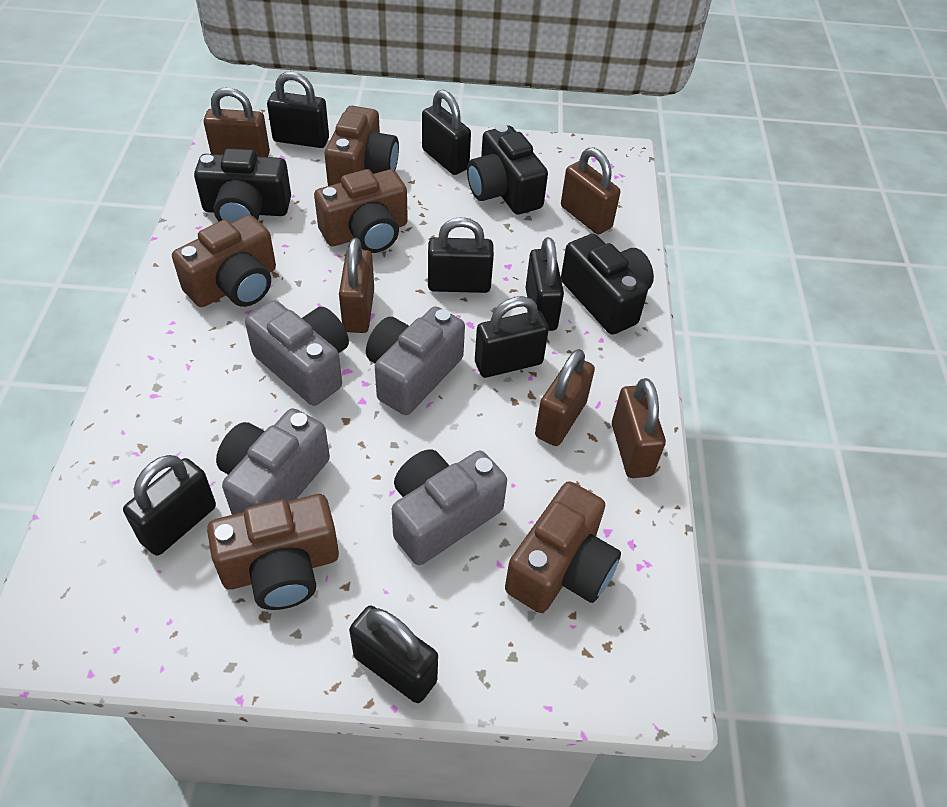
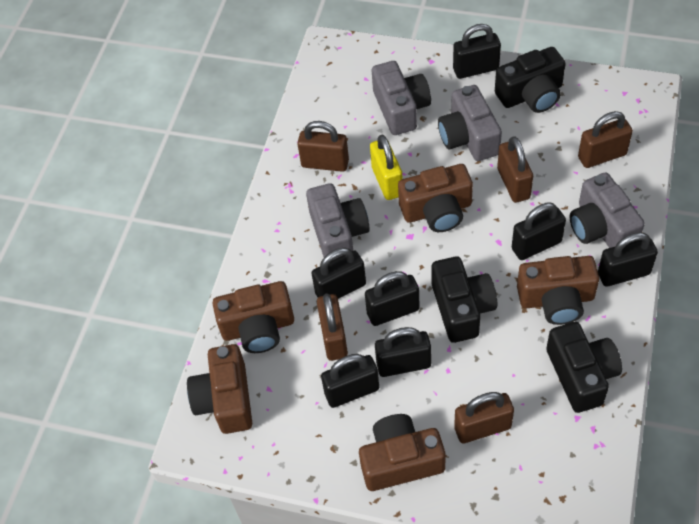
yellow padlock: 0 -> 1

